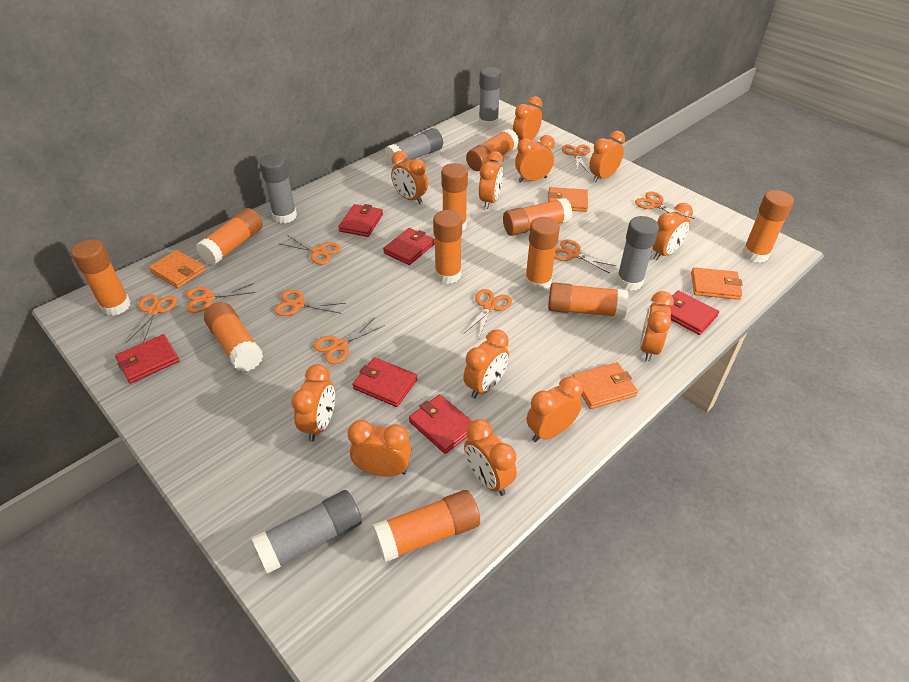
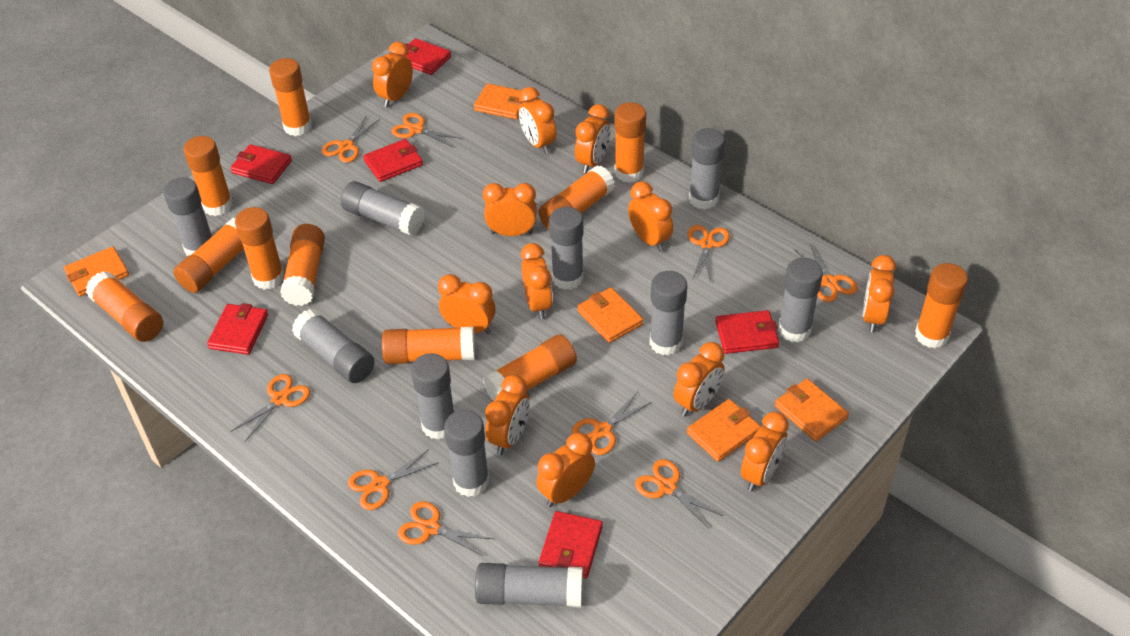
grey glue stick: 5 -> 10
orange wallet: 4 -> 5

